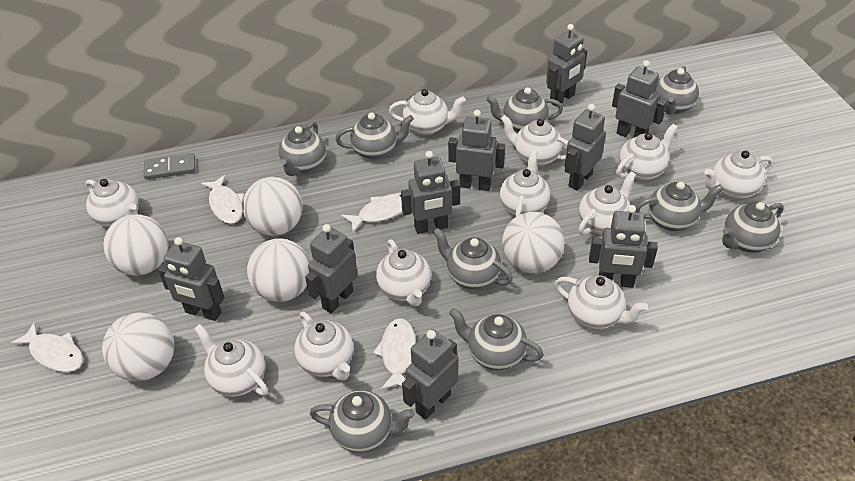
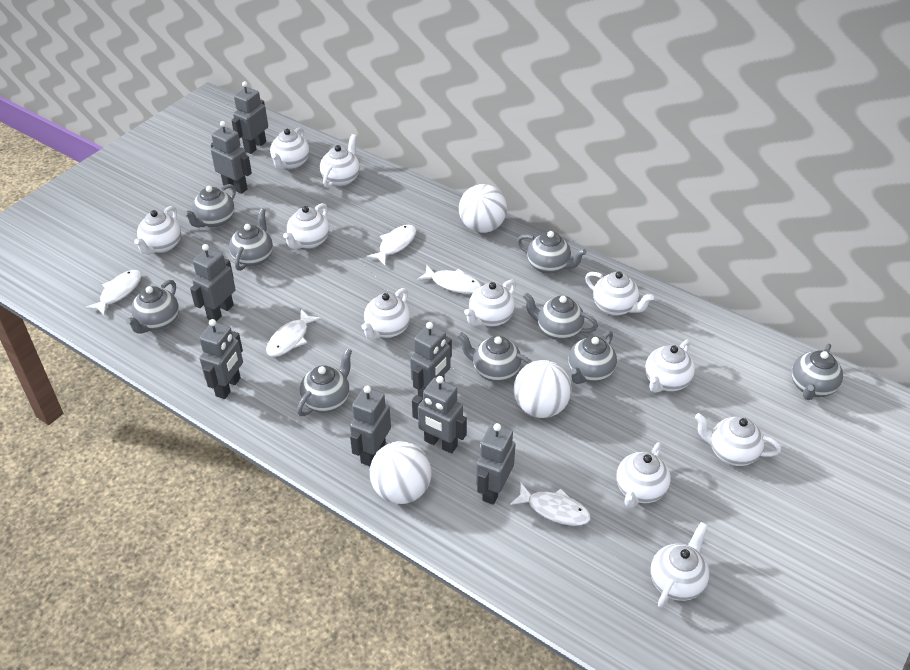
grey domino: 1 -> 0
grey robot: 9 -> 8
white ball: 5 -> 3
white fish: 4 -> 5

